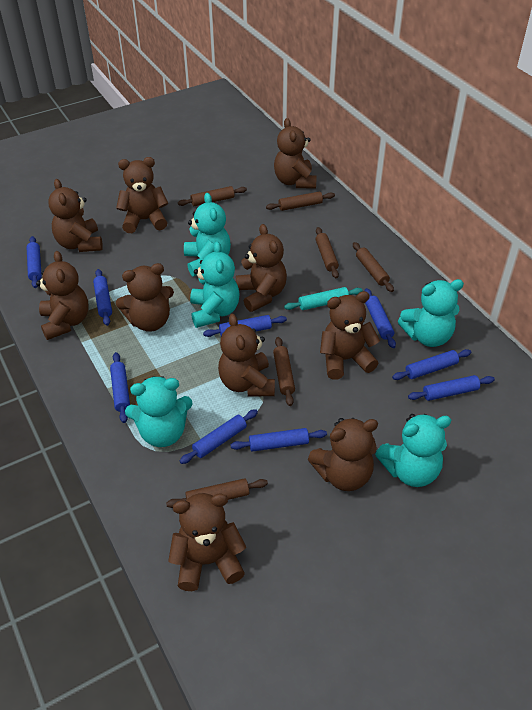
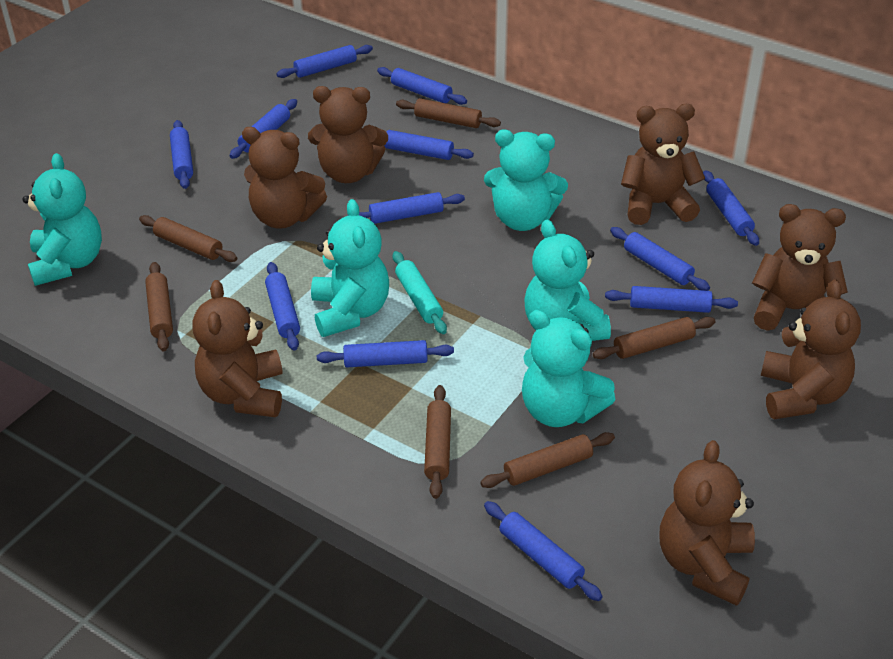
blue rolling pin: 9 -> 12
brown teddy bear: 10 -> 7

